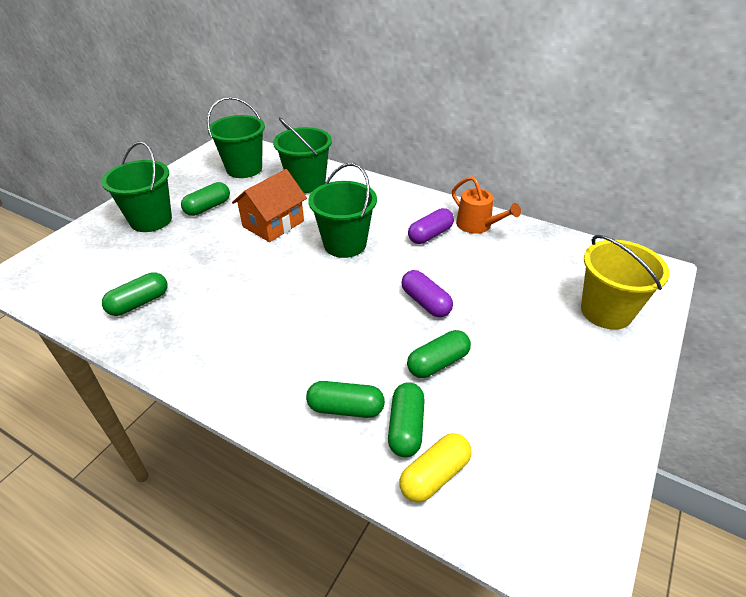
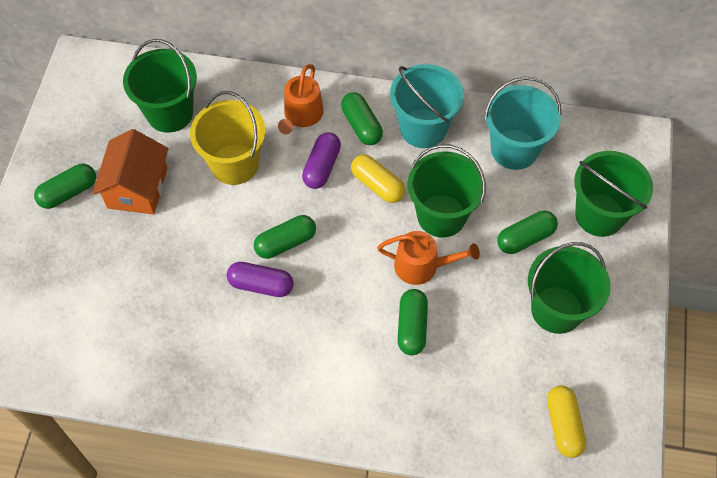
orange watering can: 1 -> 2
turquoise bucket: 0 -> 2
yellow capsule: 1 -> 2

